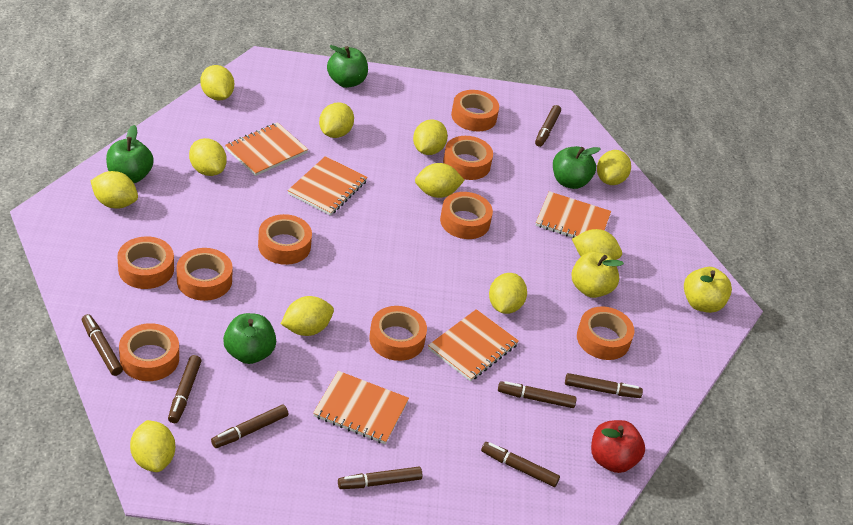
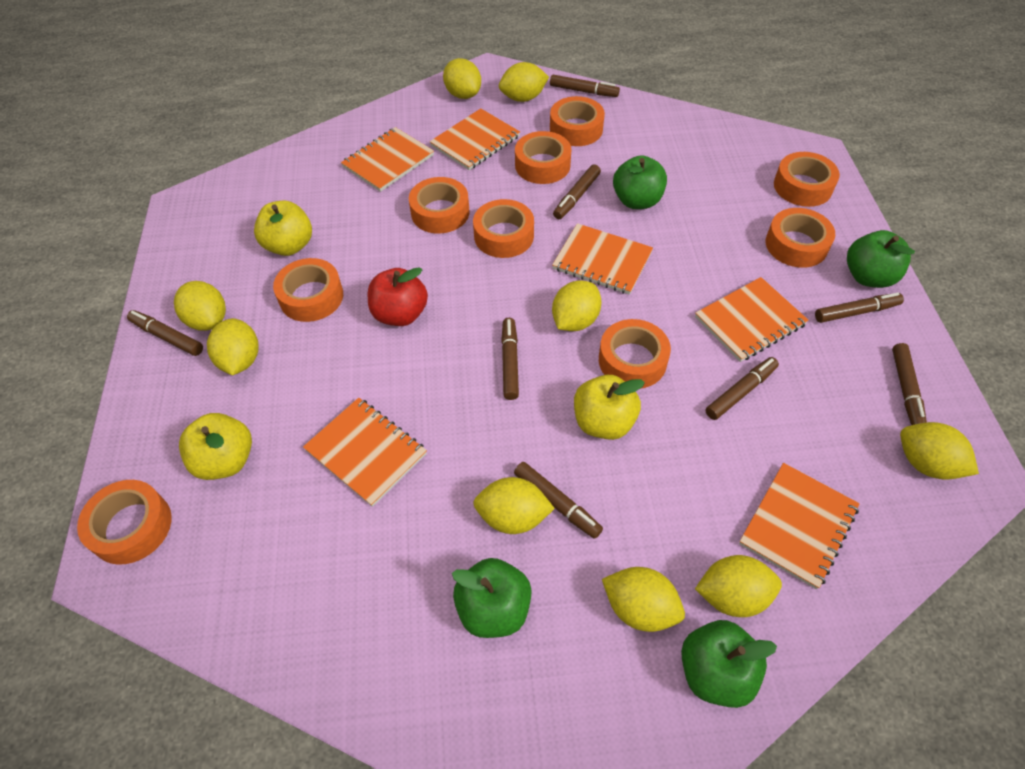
orange notebook: 5 -> 6
yellow apple: 2 -> 3
yellow lemon: 11 -> 9

